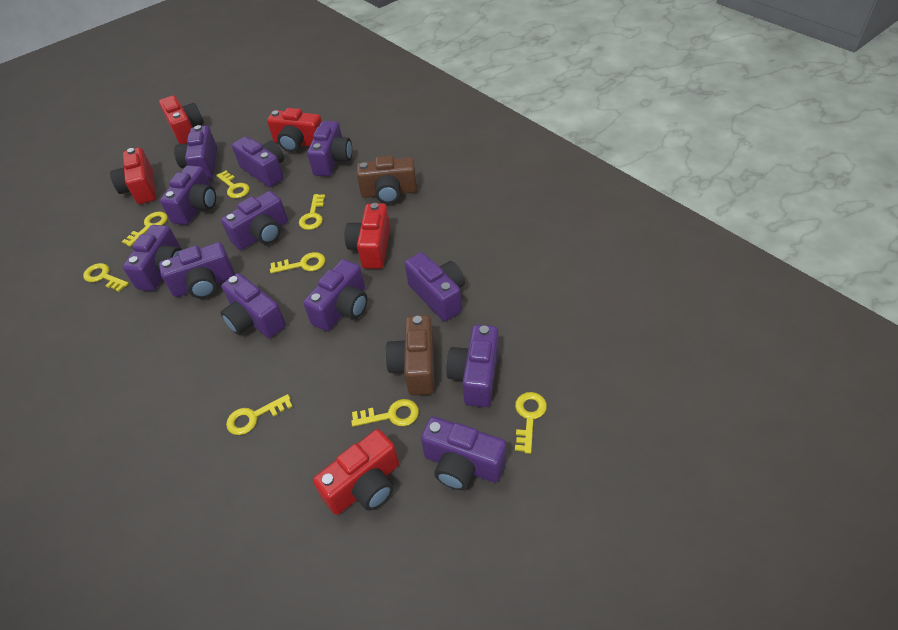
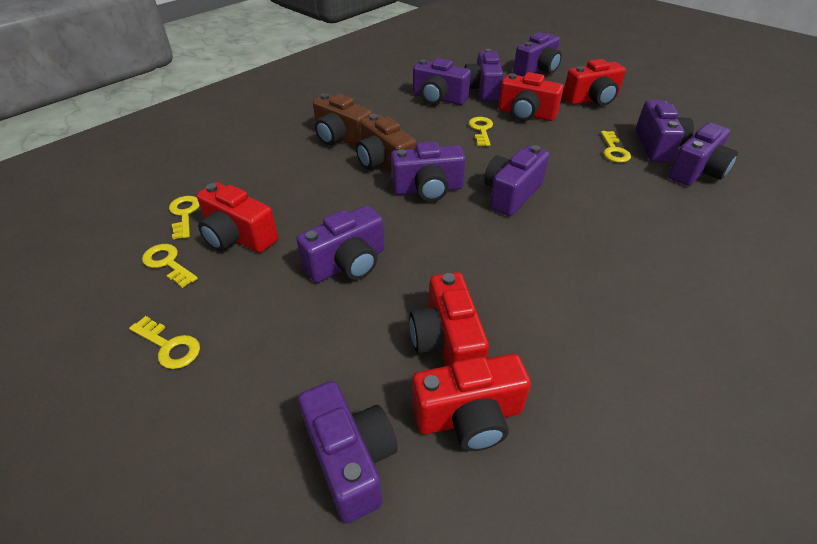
purple camera: 12 -> 9
yellow key: 8 -> 5

